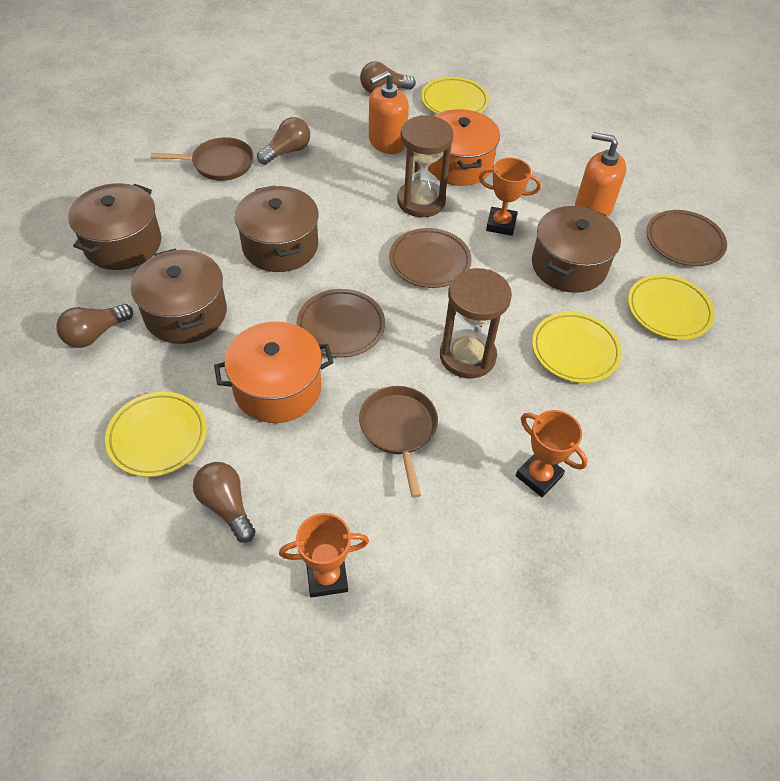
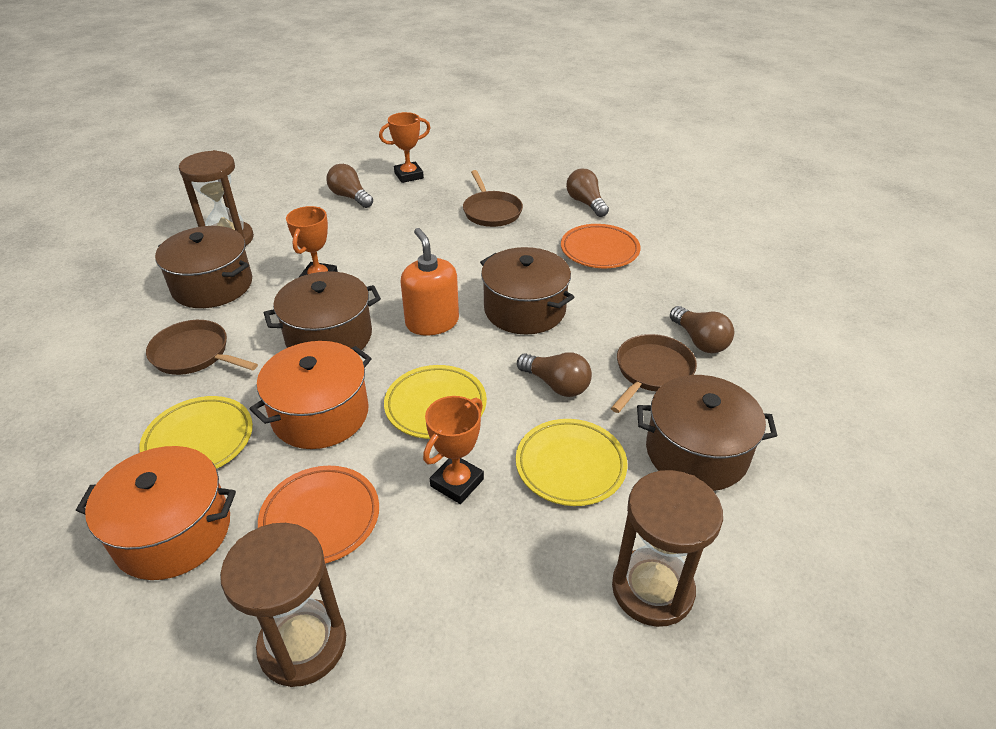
brown hourglass: 2 -> 3
brown pan: 2 -> 3
brown plate: 3 -> 0
orange plate: 0 -> 2
orange soap dispenser: 2 -> 1
yellow plate: 4 -> 3

